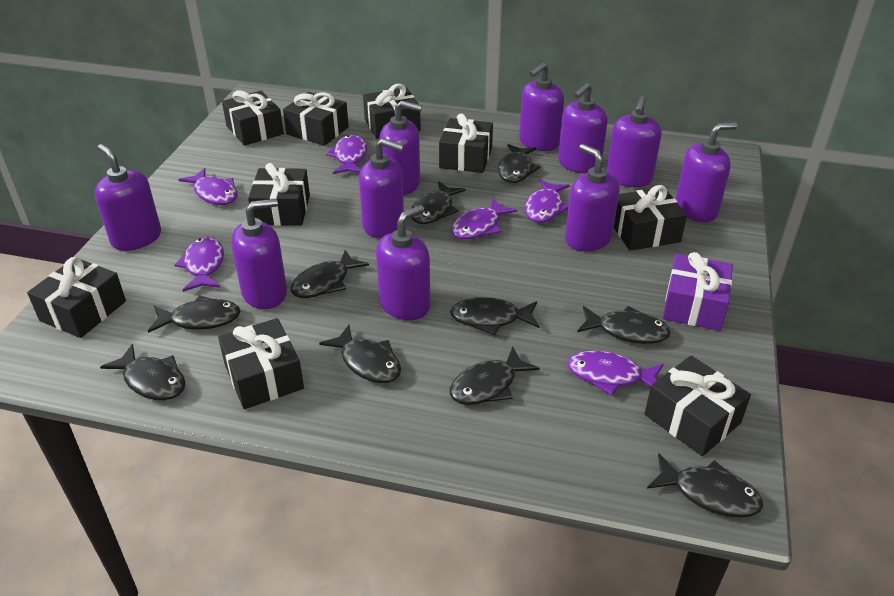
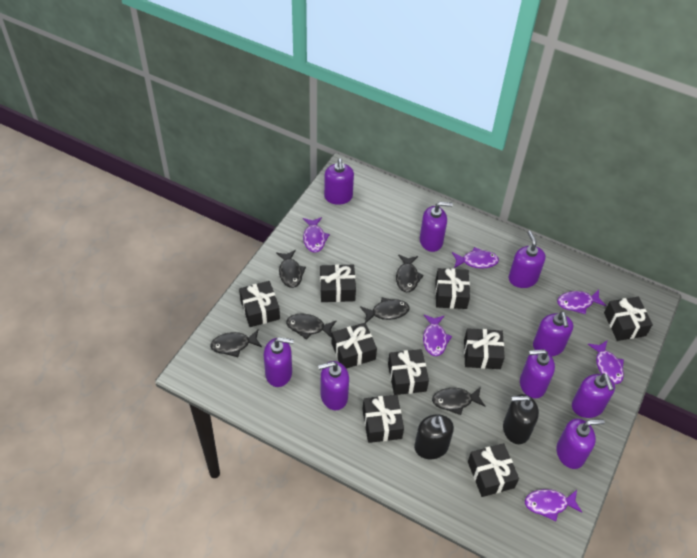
black fish: 10 -> 6
black soap dispenser: 0 -> 2
purple gift: 1 -> 0
purple soap dispenser: 10 -> 9

